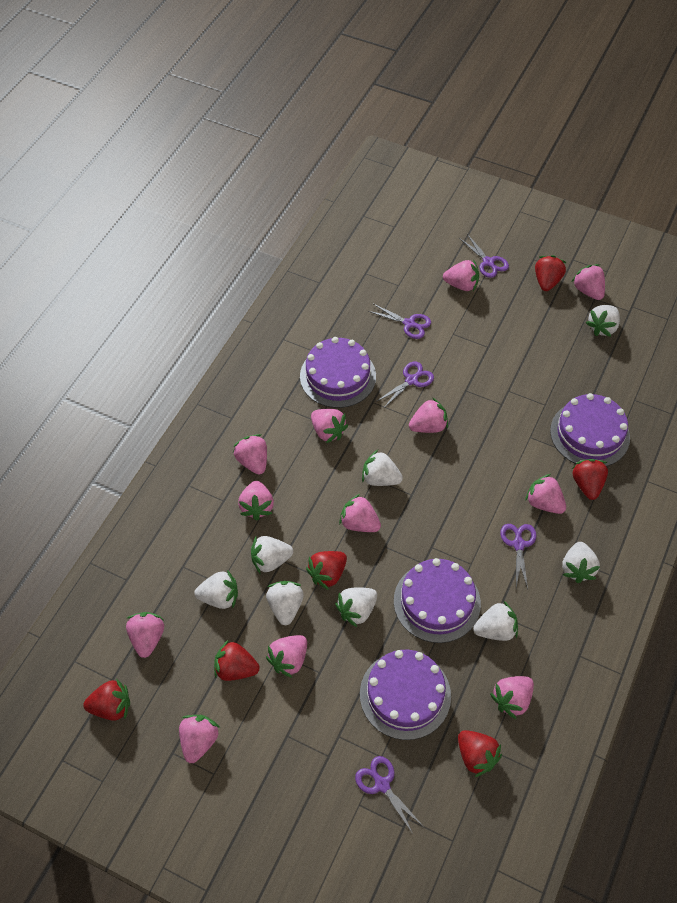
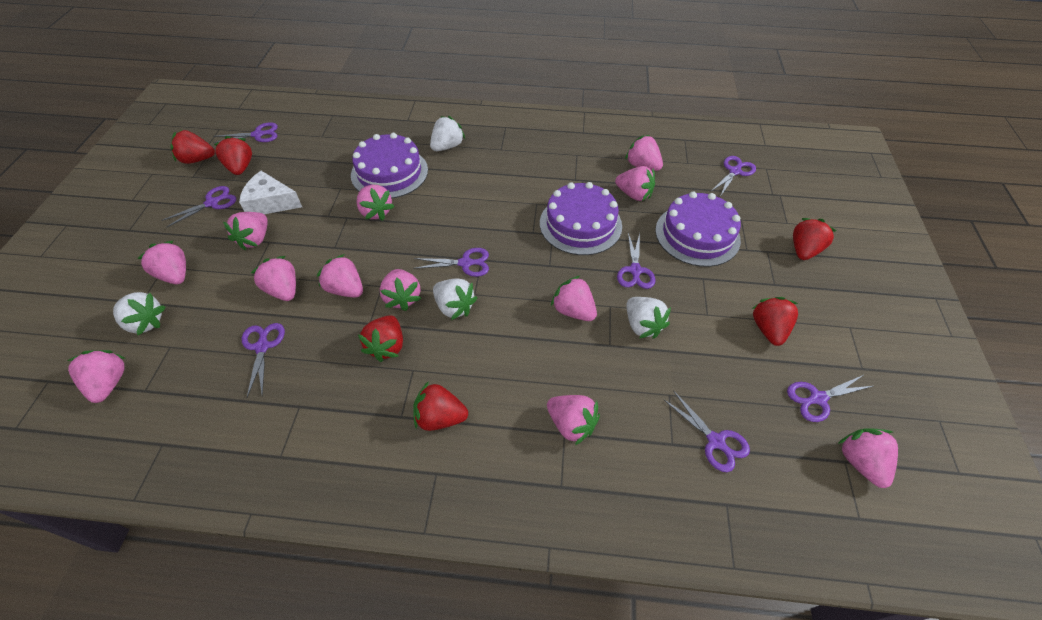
purple cake: 4 -> 3
purple scissors: 5 -> 8
white cheese: 0 -> 1
white strawberry: 8 -> 4

